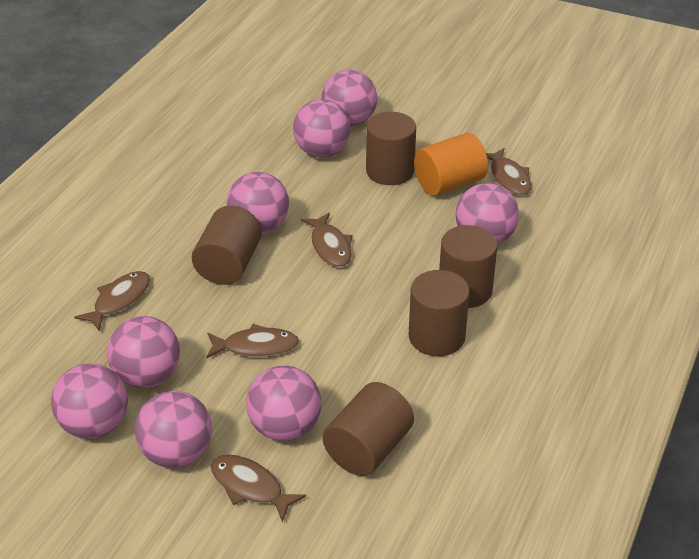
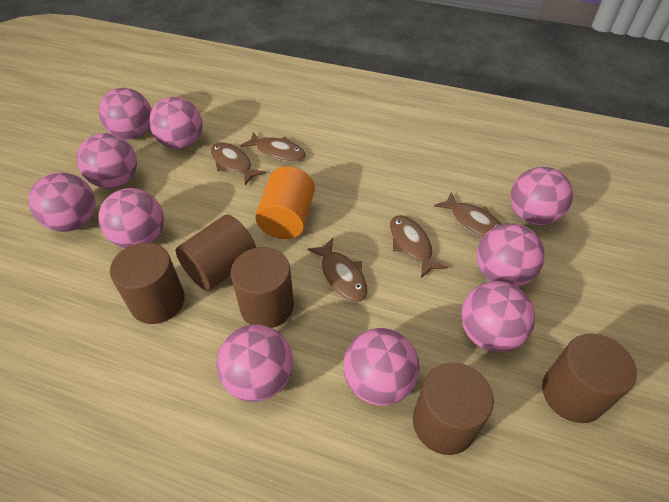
pink ball: 8 -> 10

